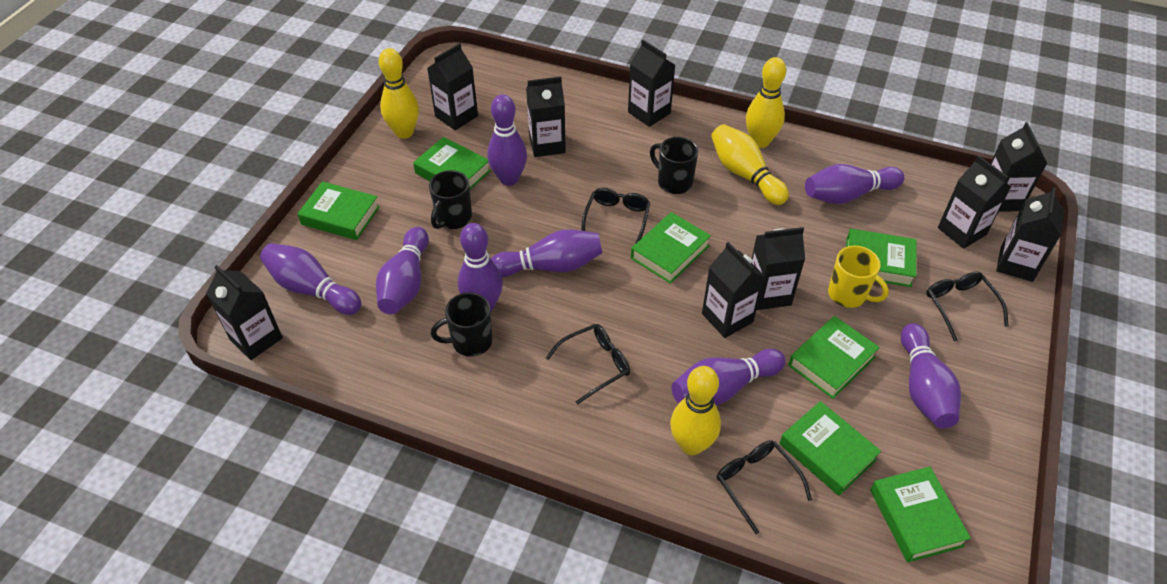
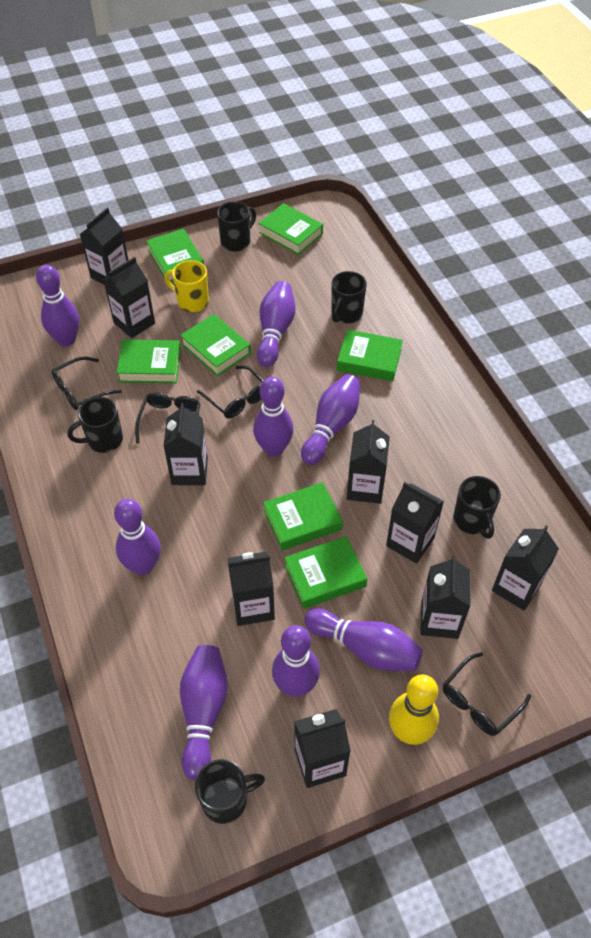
black mug: 3 -> 5
yellow bowling pin: 4 -> 1

